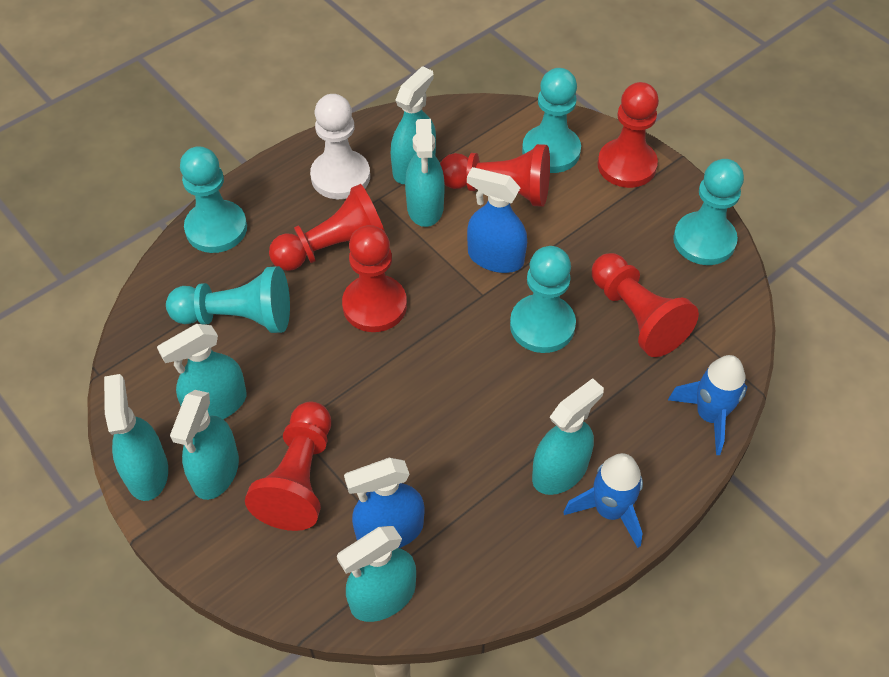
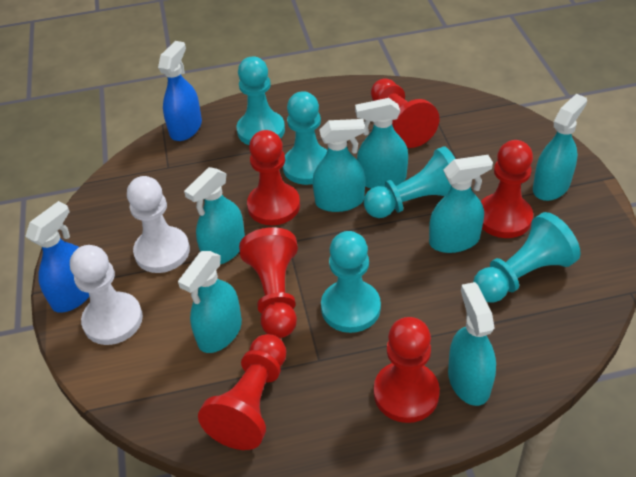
blue rocket: 2 -> 0
white pawn: 1 -> 2

